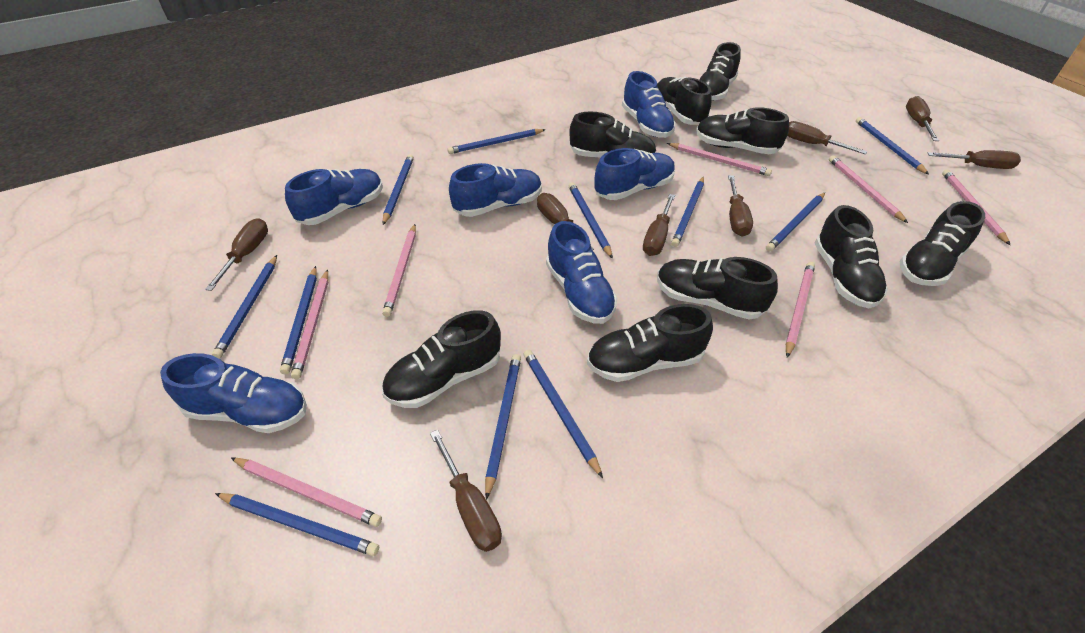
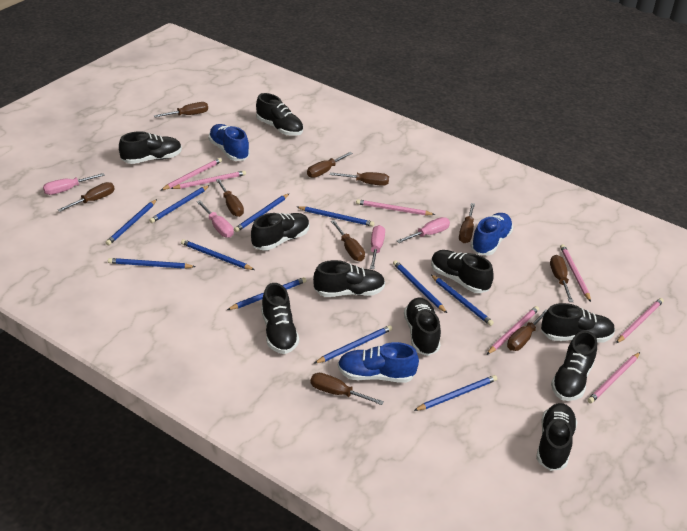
black shoe: 9 -> 10
blue shoe: 6 -> 3
brown screwdriver: 8 -> 10
pink screwdriver: 0 -> 4

